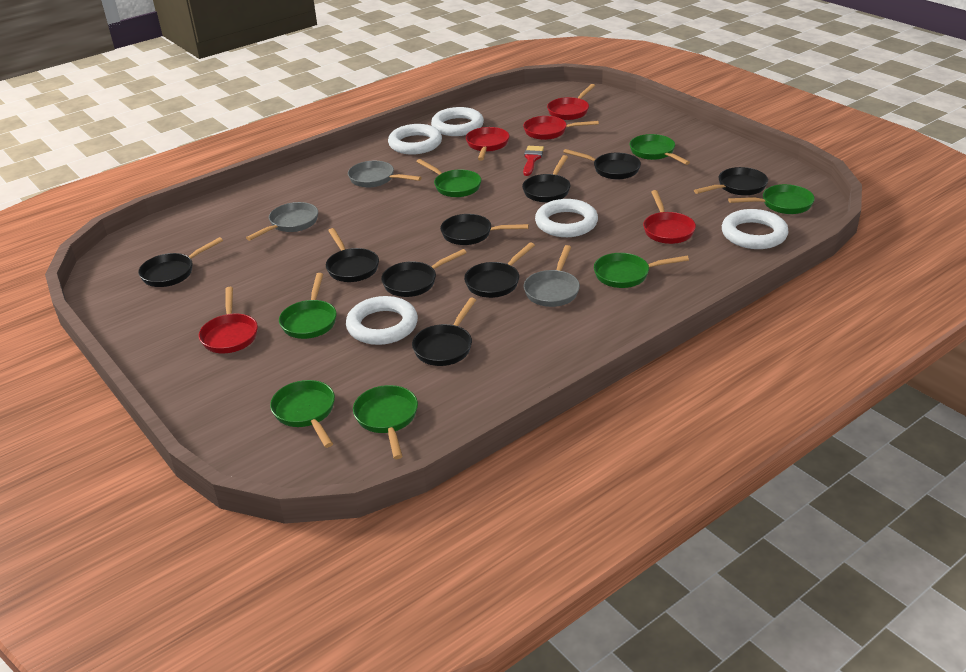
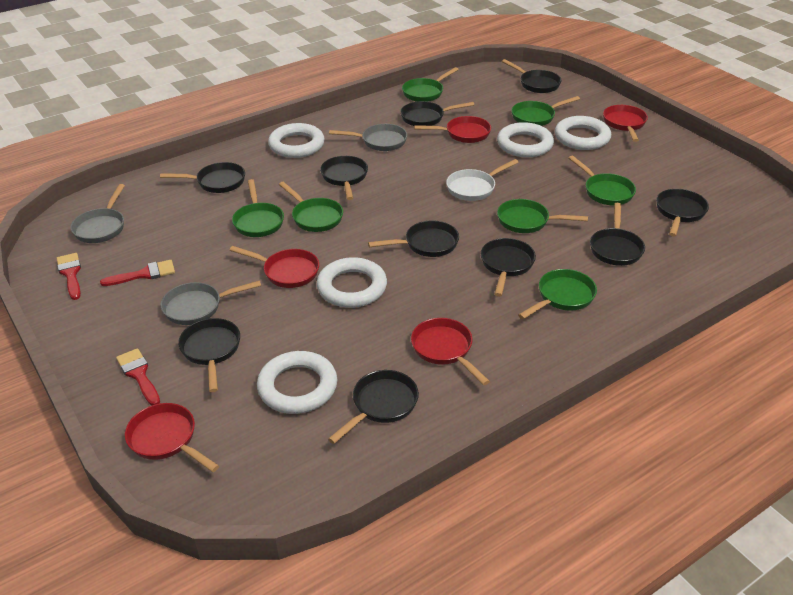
black pan: 9 -> 10
red brush: 1 -> 3
white pan: 0 -> 1

